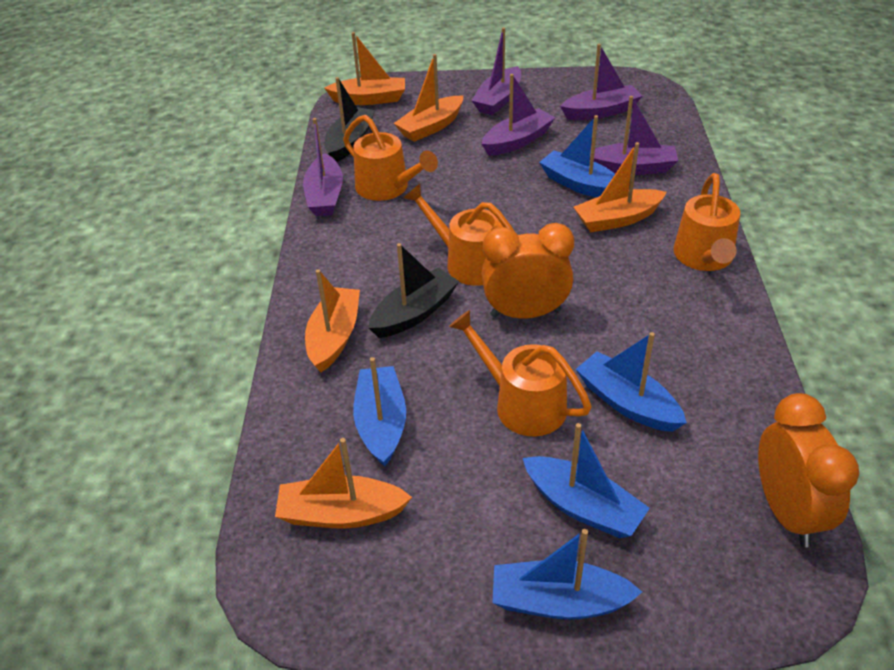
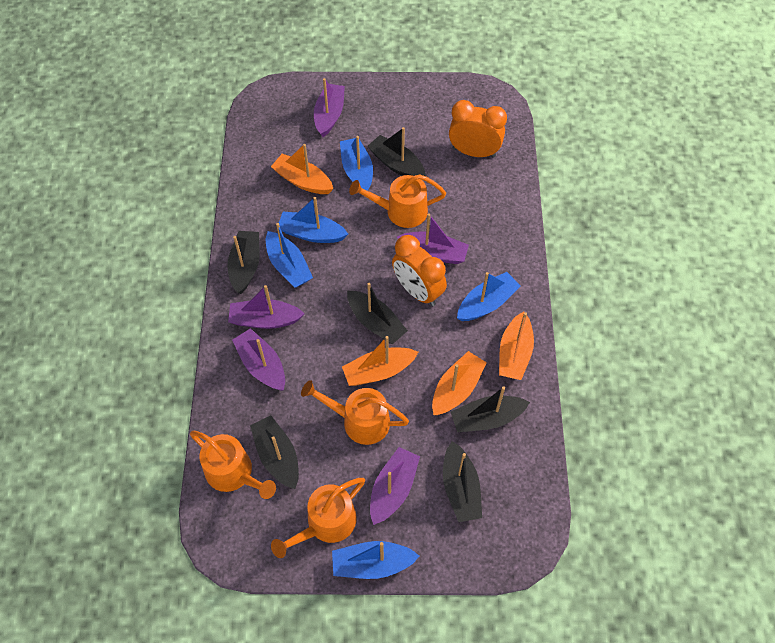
black boat: 2 -> 6
orange boat: 5 -> 4

